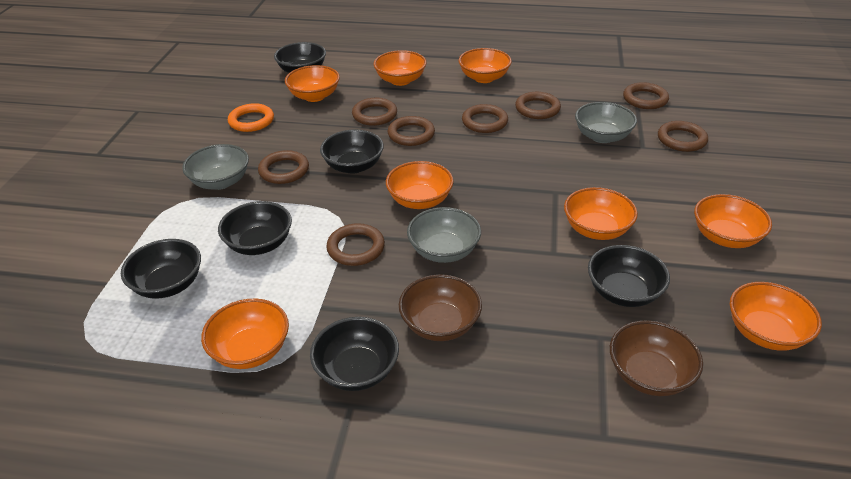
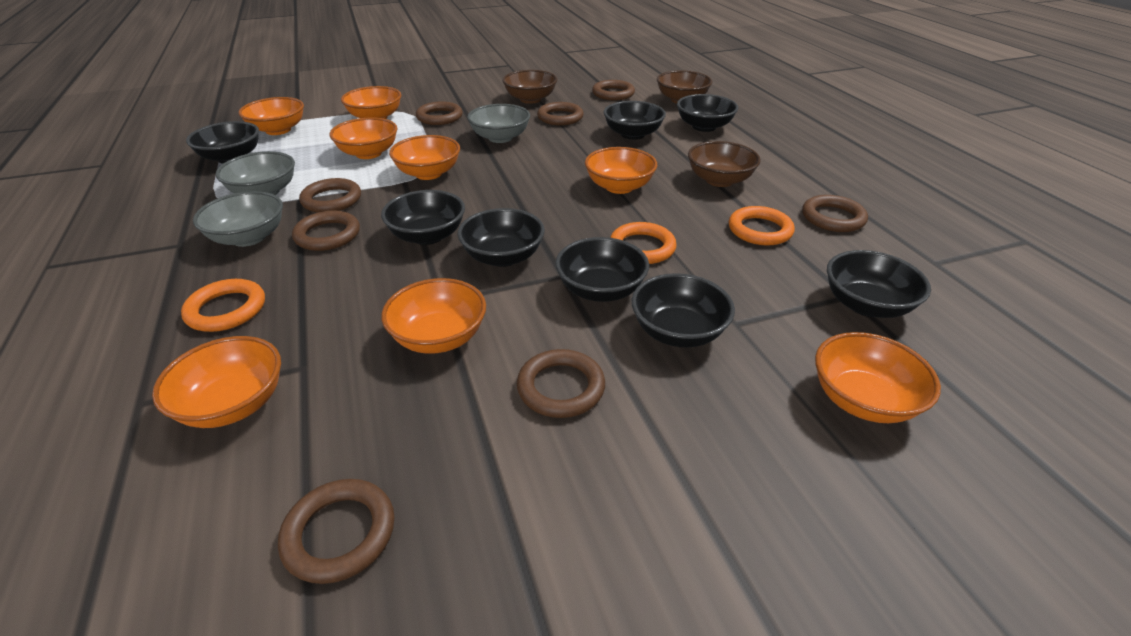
black bowl: 6 -> 8
brown bowl: 2 -> 3
orange ring: 1 -> 3

